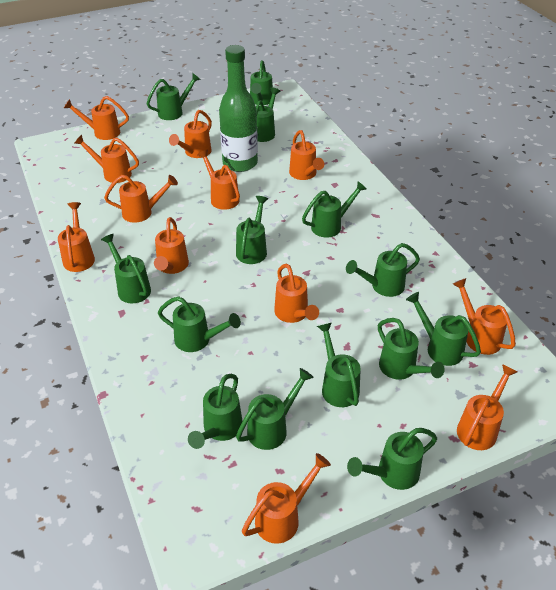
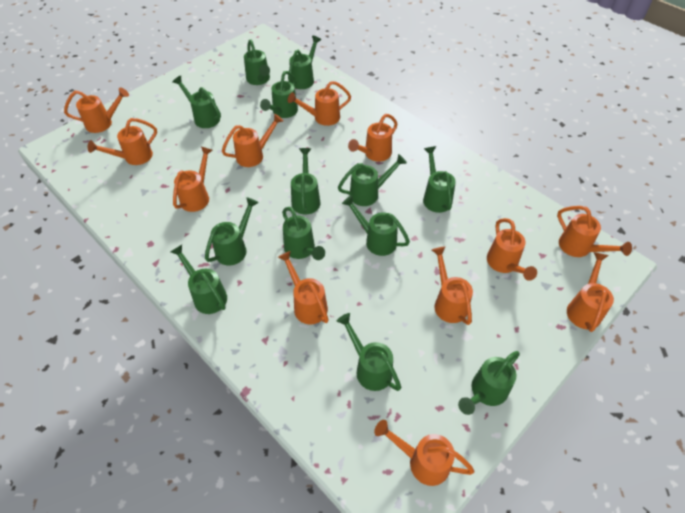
green bottle: 1 -> 0
green watering can: 14 -> 13

